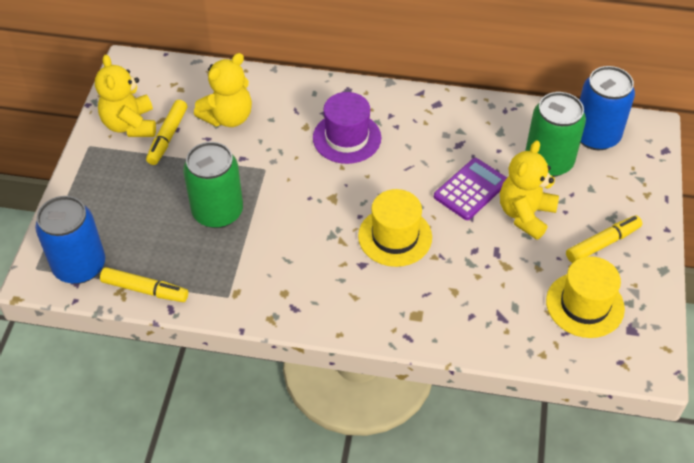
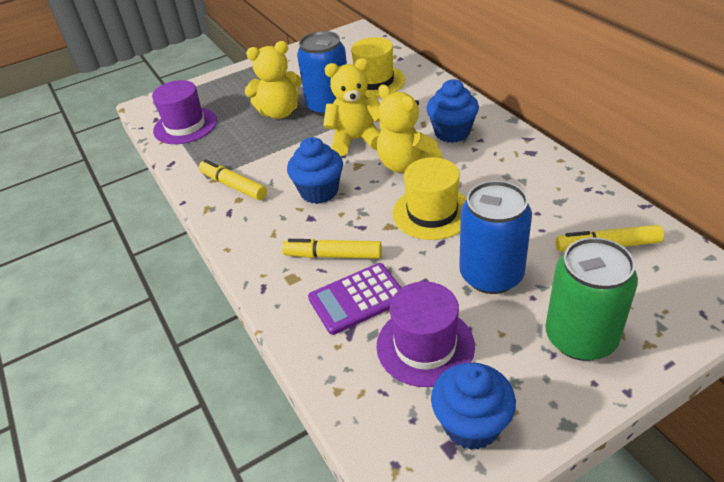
blue cupcake: 0 -> 3
green can: 2 -> 1
purple hat: 1 -> 2

